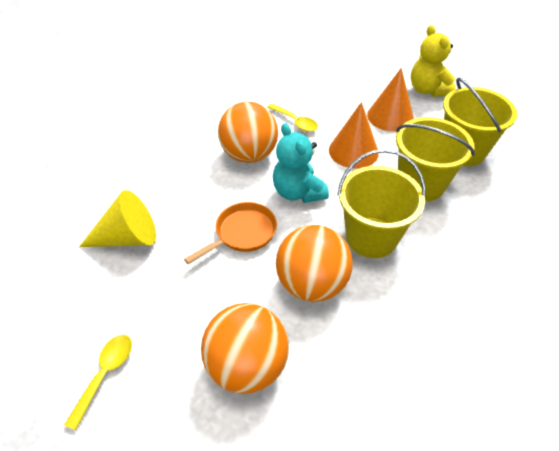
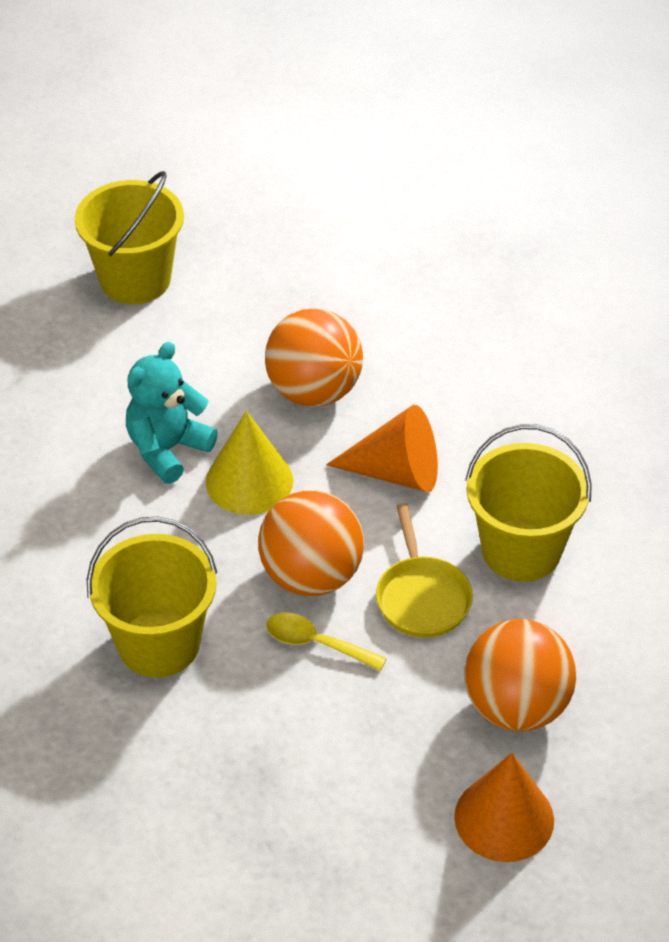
orange pan: 1 -> 0
yellow pan: 0 -> 1
yellow spoon: 2 -> 1
yellow teddy bear: 1 -> 0

